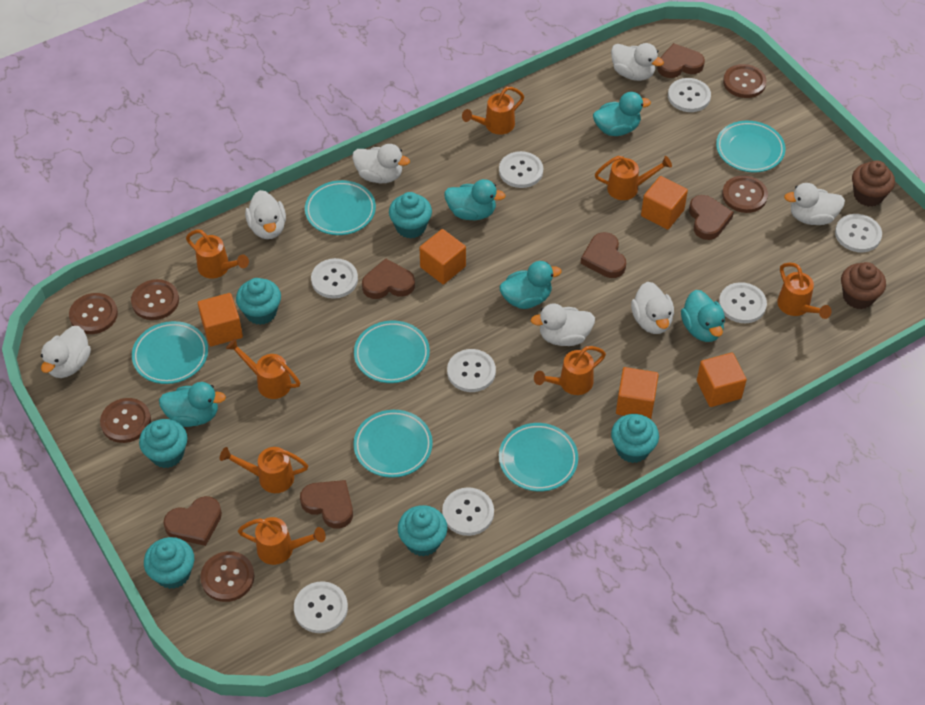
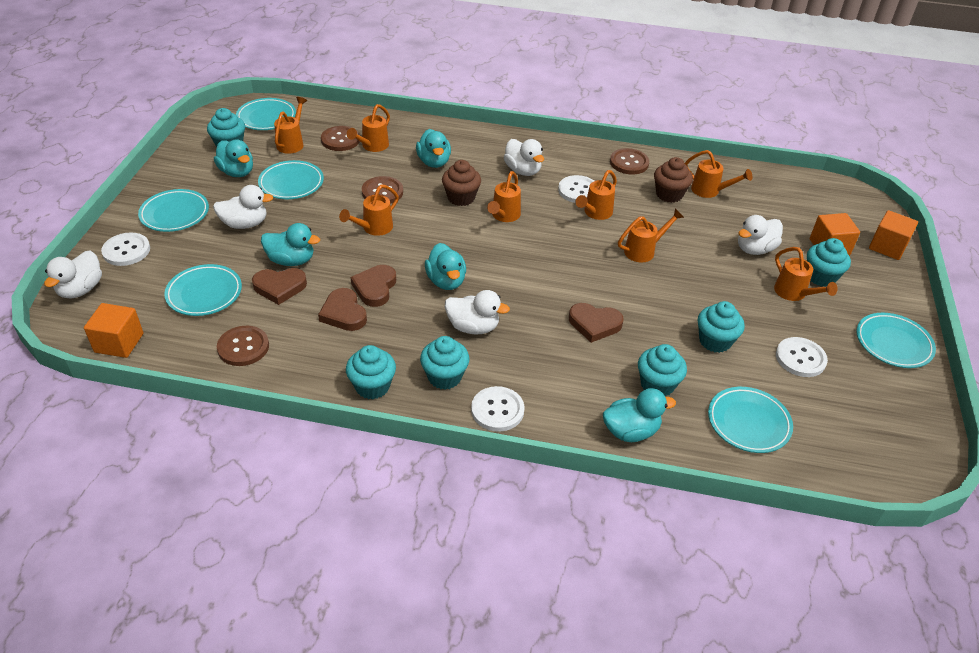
brown button: 6 -> 4
brown heart: 6 -> 4
orange cube: 5 -> 3
white button: 8 -> 4
white duck: 7 -> 5

